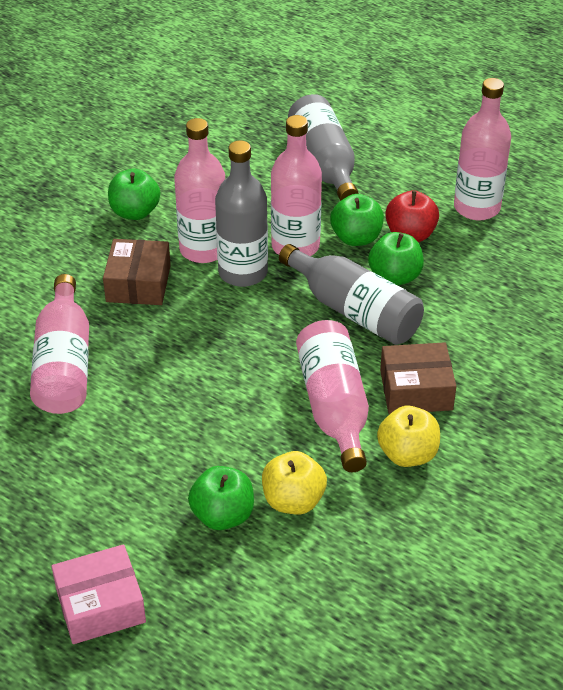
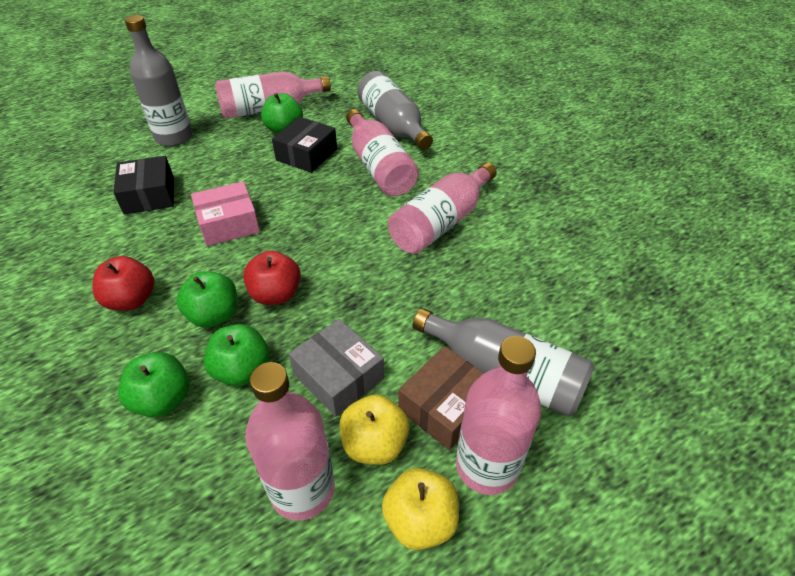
black box: 0 -> 2
brown box: 2 -> 1
grey box: 0 -> 1
red apple: 1 -> 2

